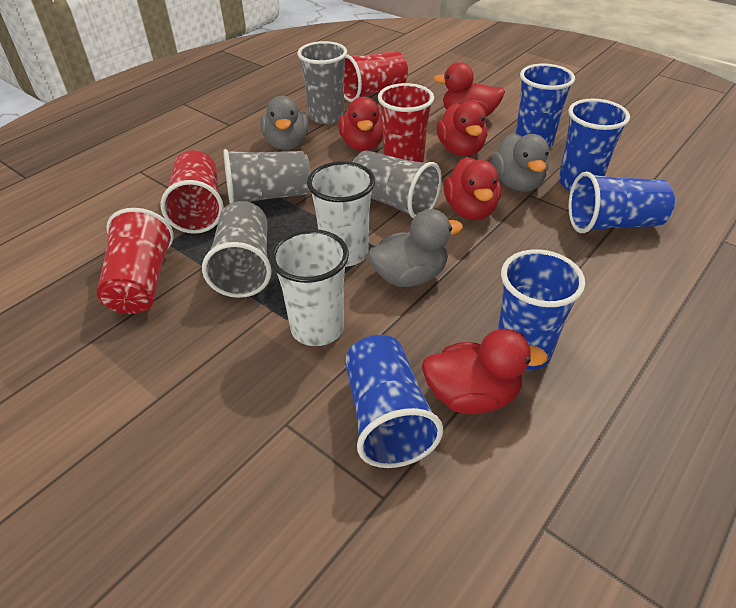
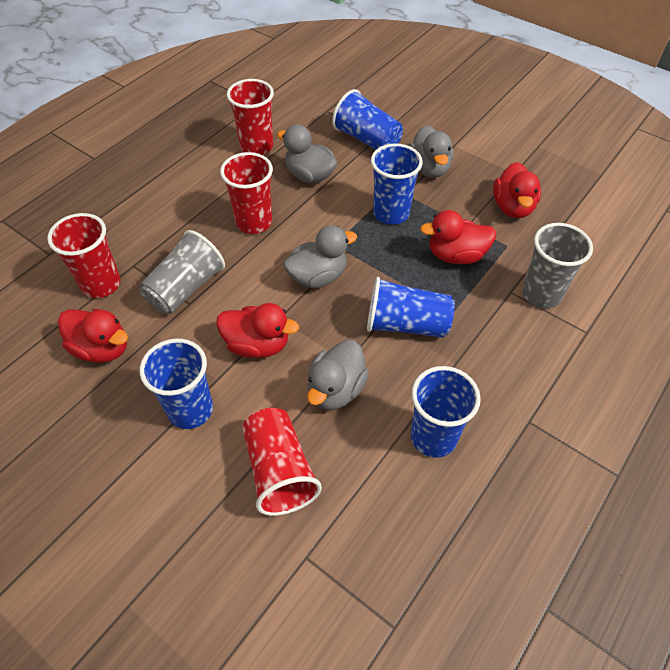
grey cup: 4 -> 2
grey duck: 3 -> 4
red duck: 5 -> 4
white cup: 2 -> 0

